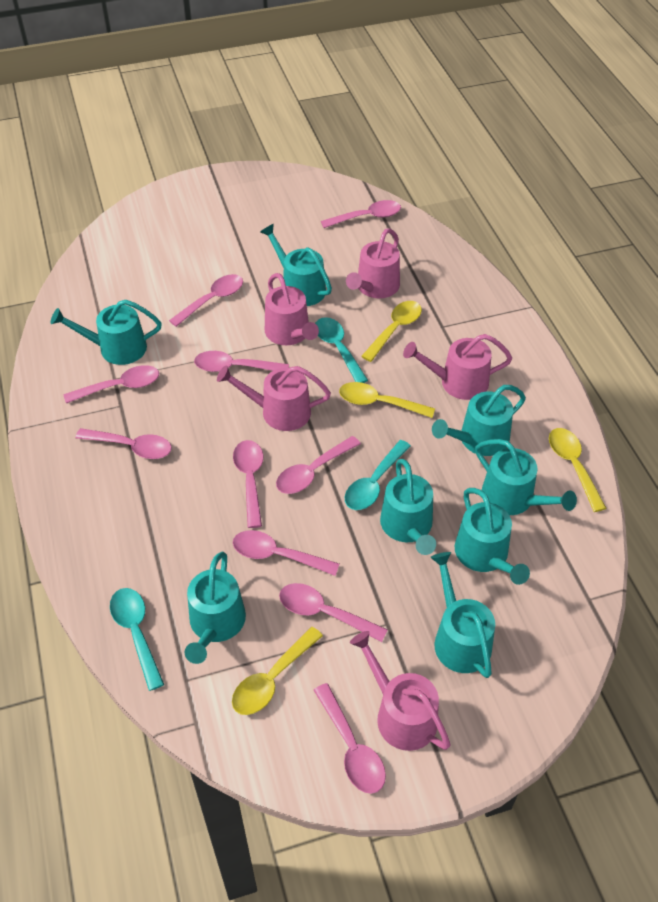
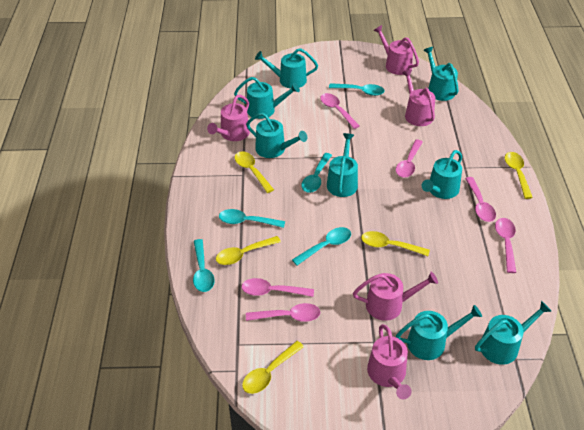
pink spoon: 10 -> 6
turquoise spoon: 3 -> 5
yellow spoon: 4 -> 5

